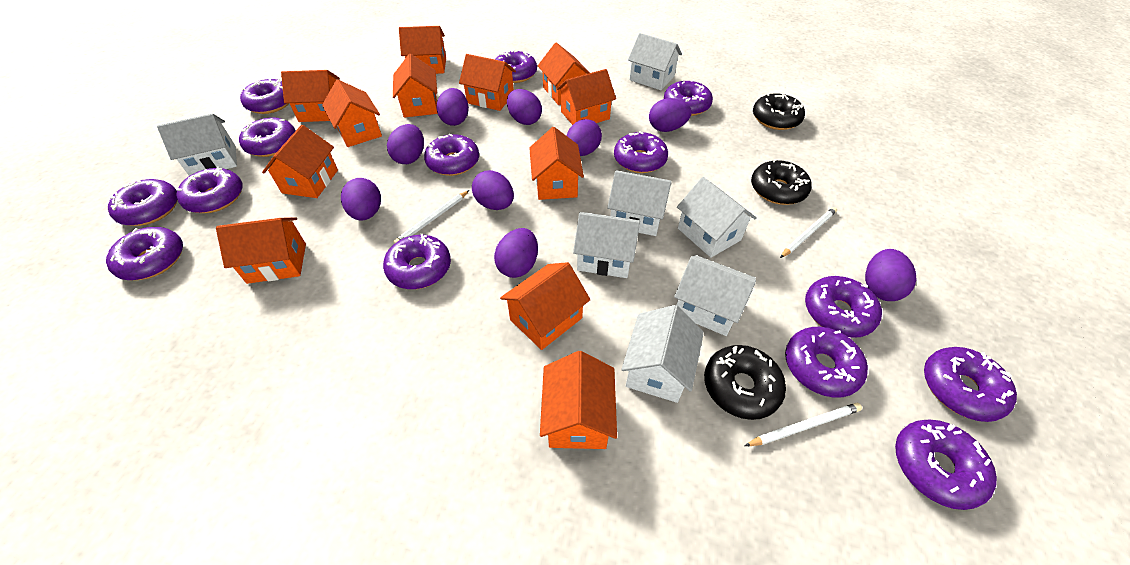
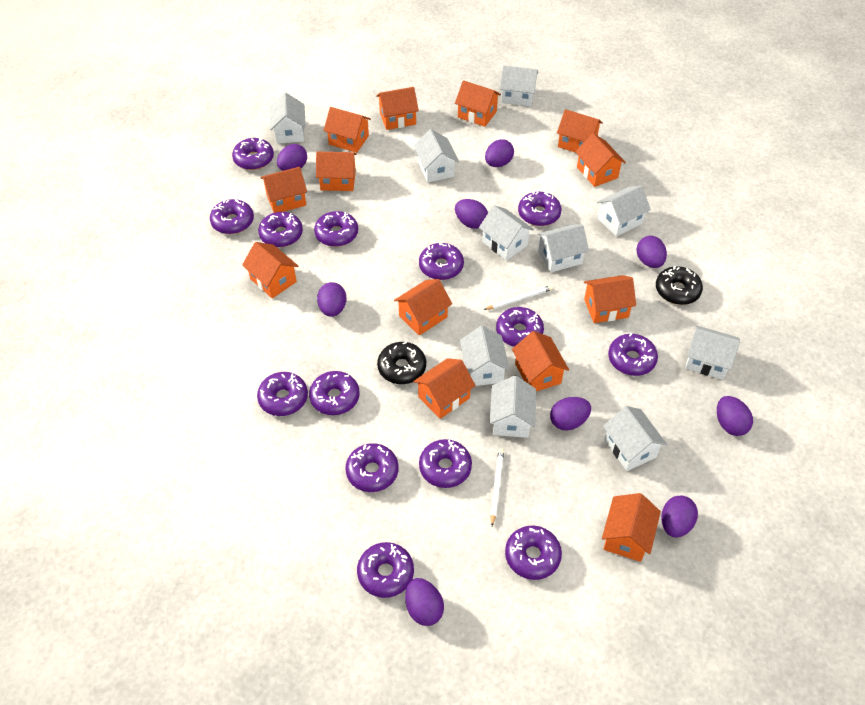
black donut: 3 -> 2
orange house: 12 -> 13
white house: 7 -> 10
white pencil: 3 -> 2

